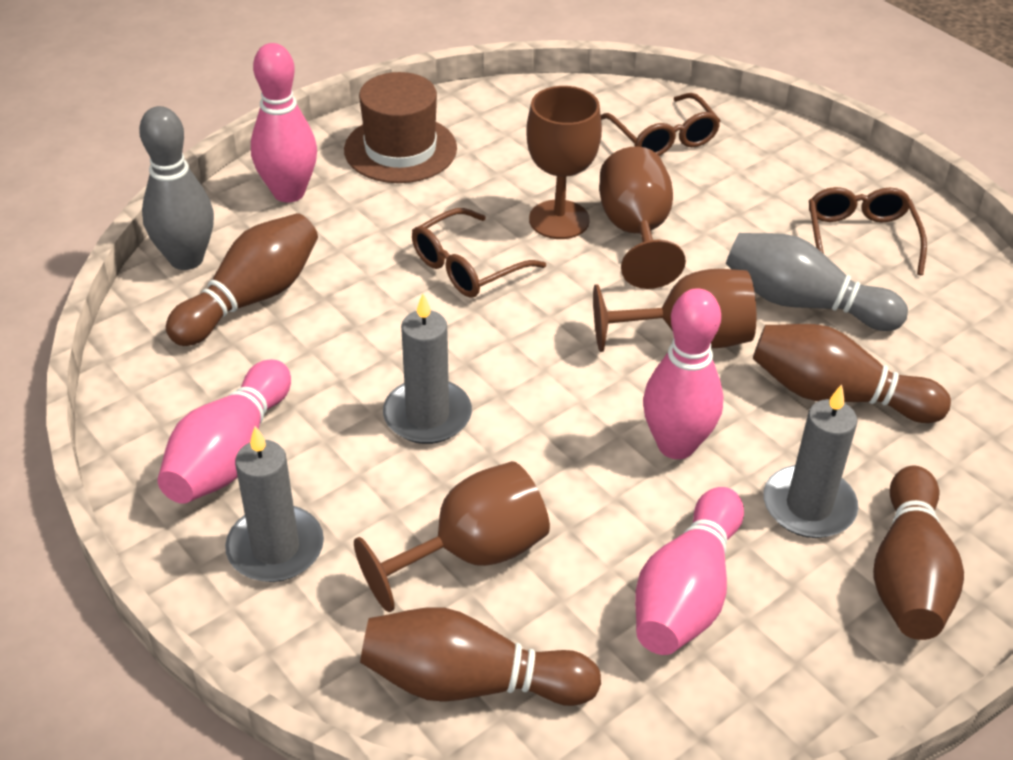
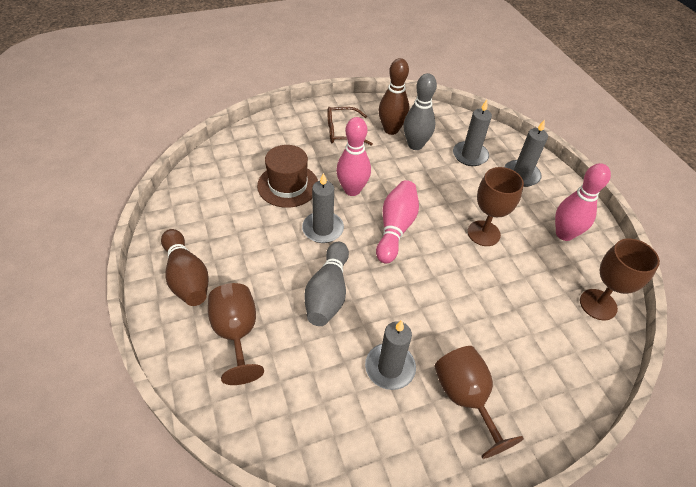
brown bowling pin: 4 -> 2
brown glasses: 3 -> 1
grey candle: 3 -> 4
pink bowling pin: 4 -> 3

